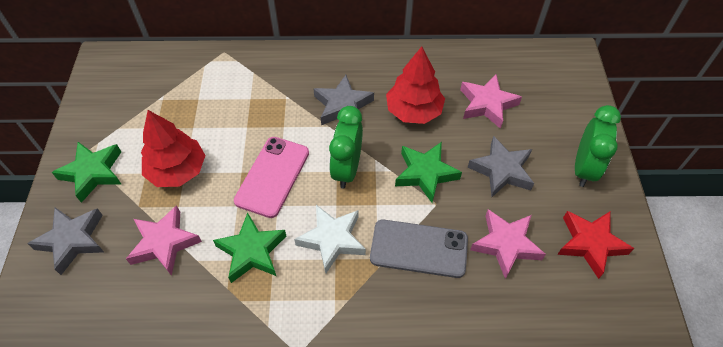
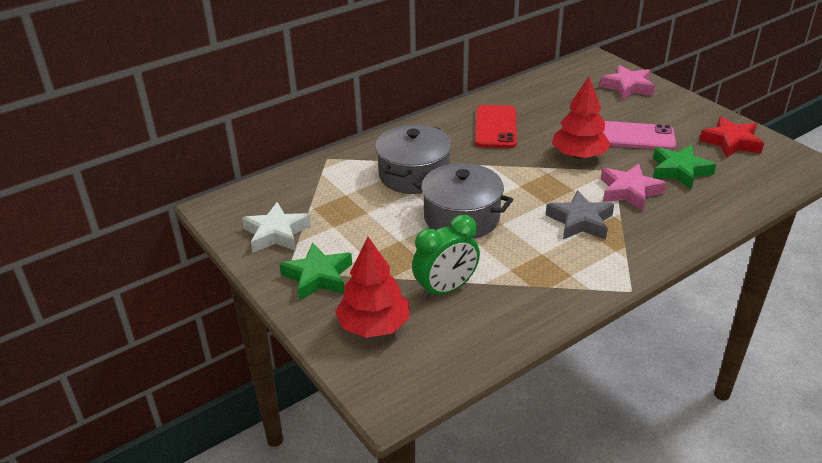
green clock: 2 -> 1
green star: 3 -> 2
grey phone: 1 -> 0
grey pot: 0 -> 2
grey star: 3 -> 1
pink star: 3 -> 2
red phone: 0 -> 1

